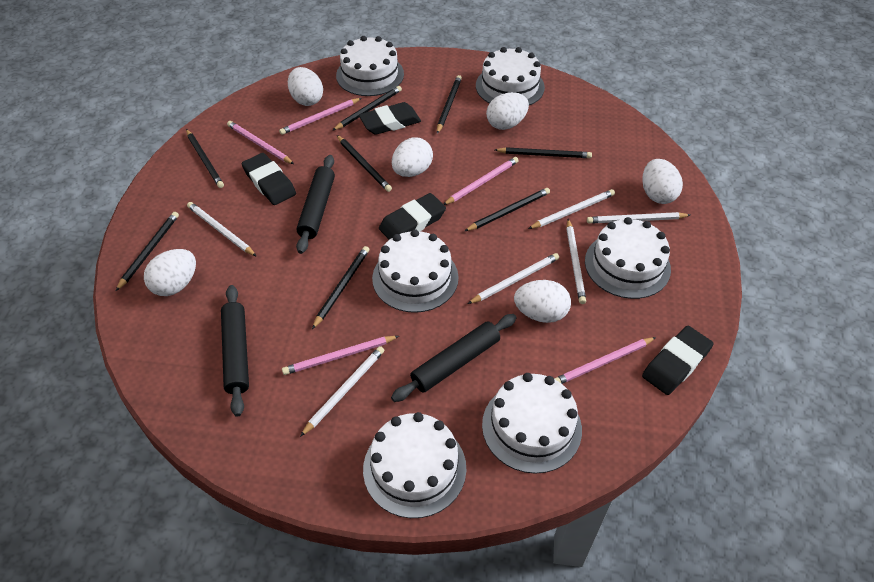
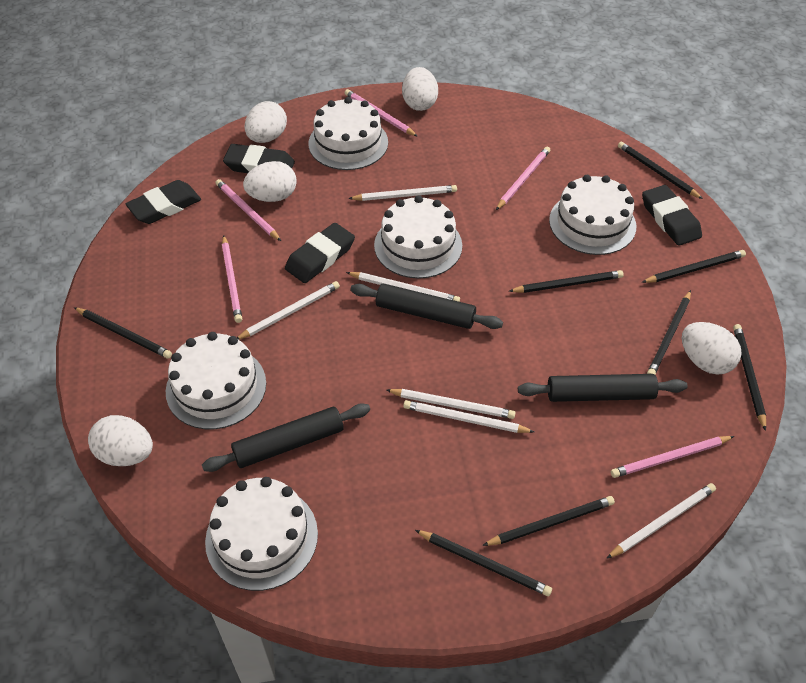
white cake: 6 -> 5
white egg: 6 -> 5

